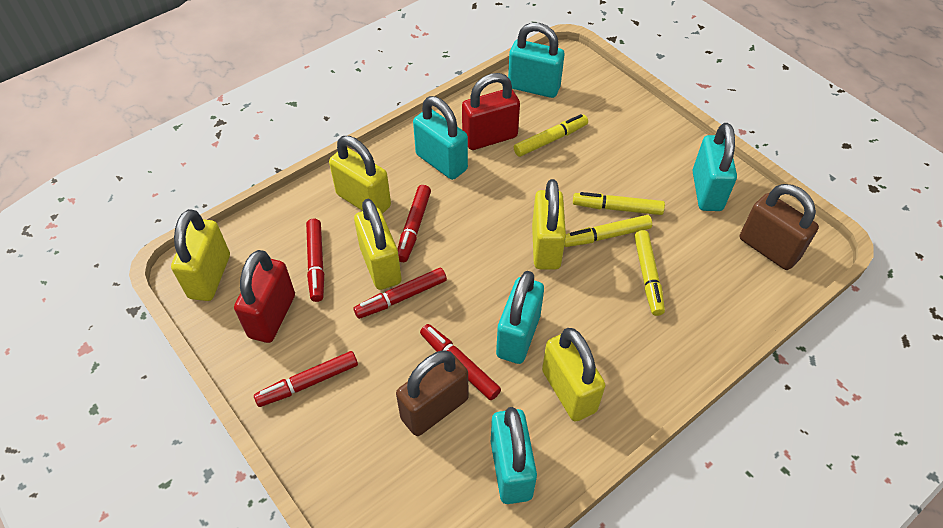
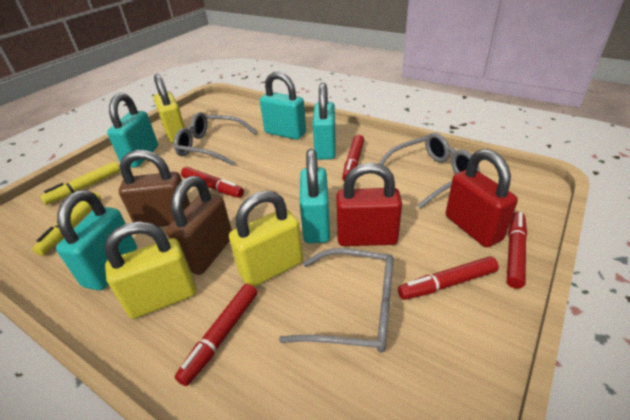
grey glasses: 0 -> 3
yellow marker: 4 -> 2
yellow padlock: 5 -> 3

